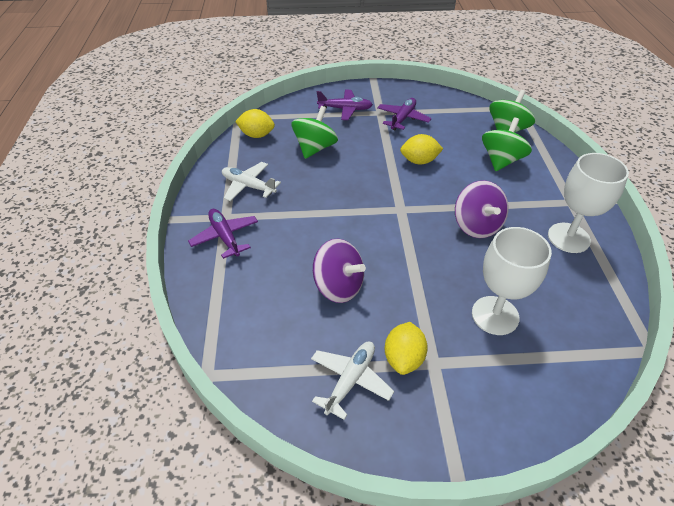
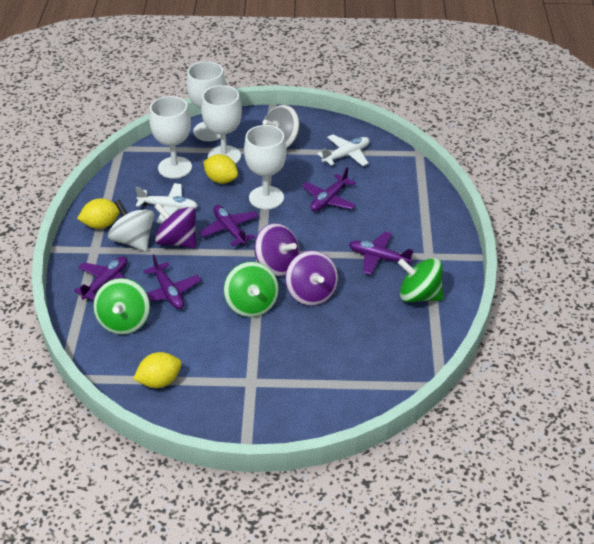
grey spinning top: 0 -> 1
purple plane: 3 -> 5
purple spinning top: 2 -> 3
white goblet: 2 -> 4
white spinning top: 0 -> 1

